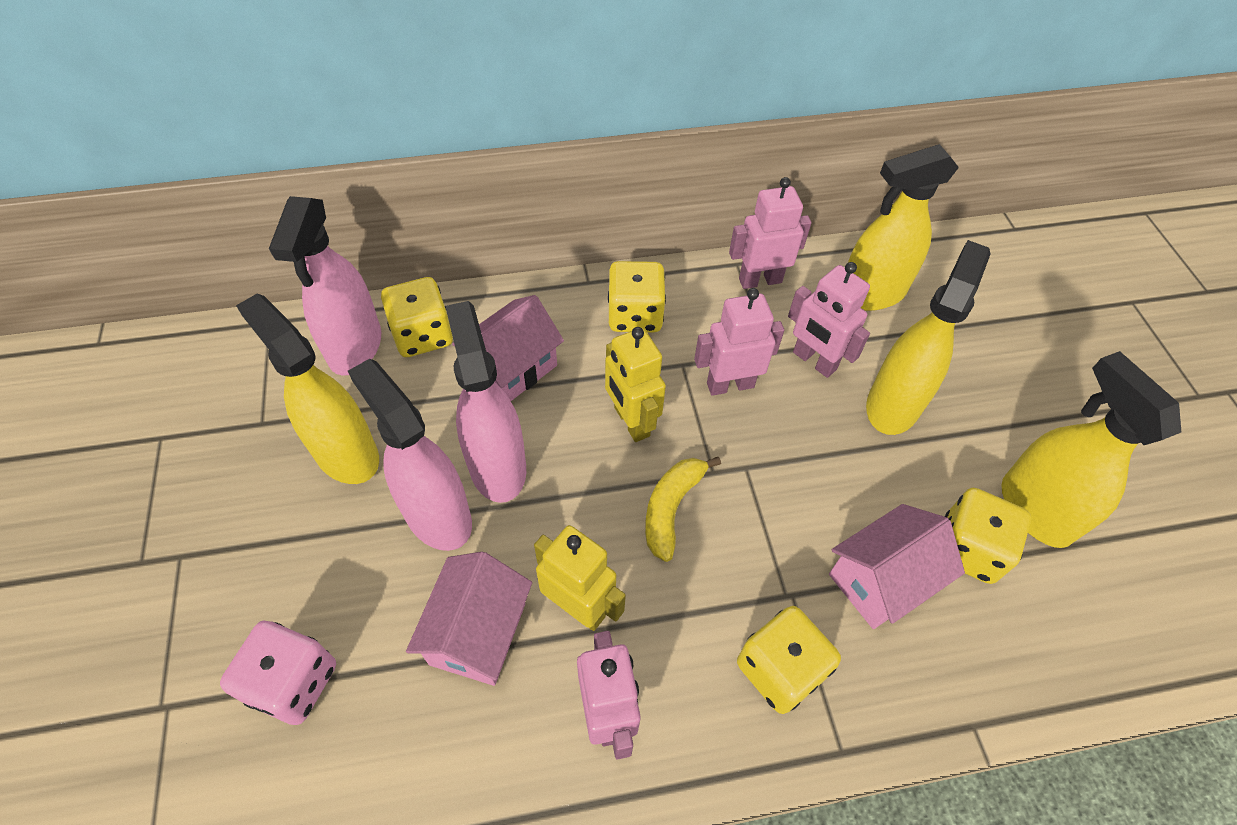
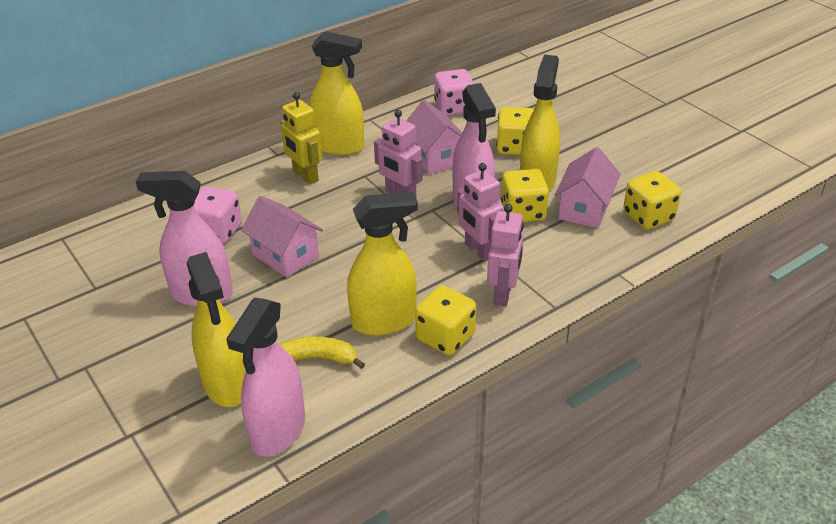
pink dice: 1 -> 2
pink robot: 4 -> 3
yellow robot: 2 -> 1

